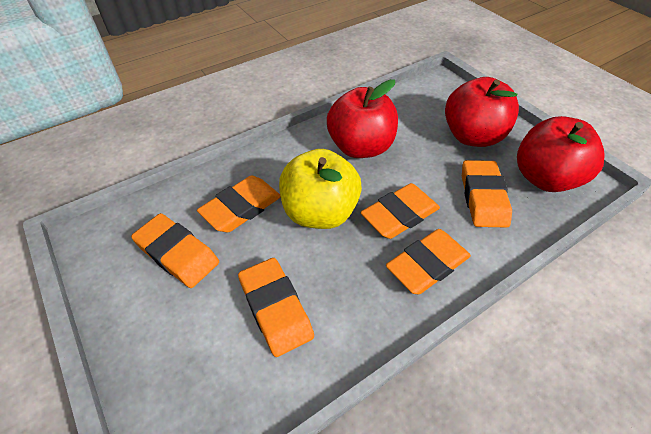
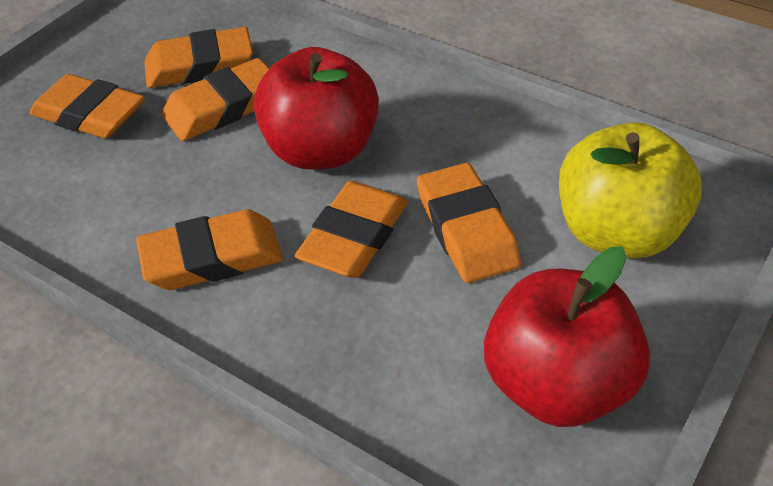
red apple: 3 -> 2

